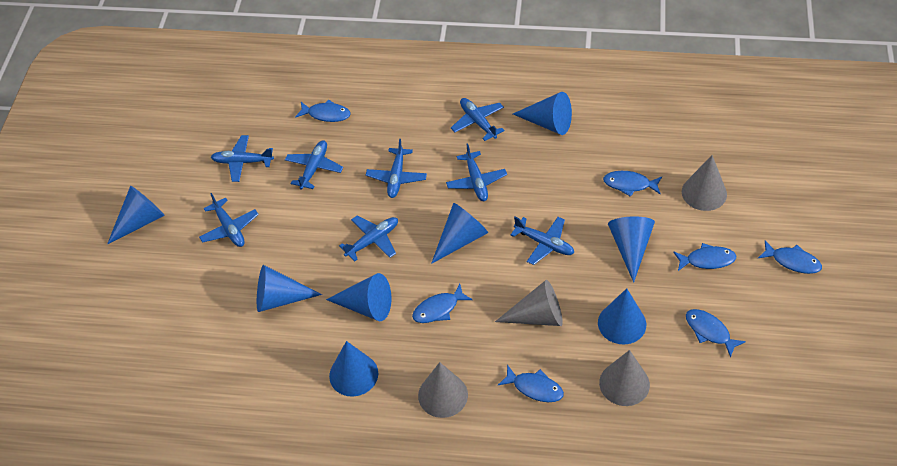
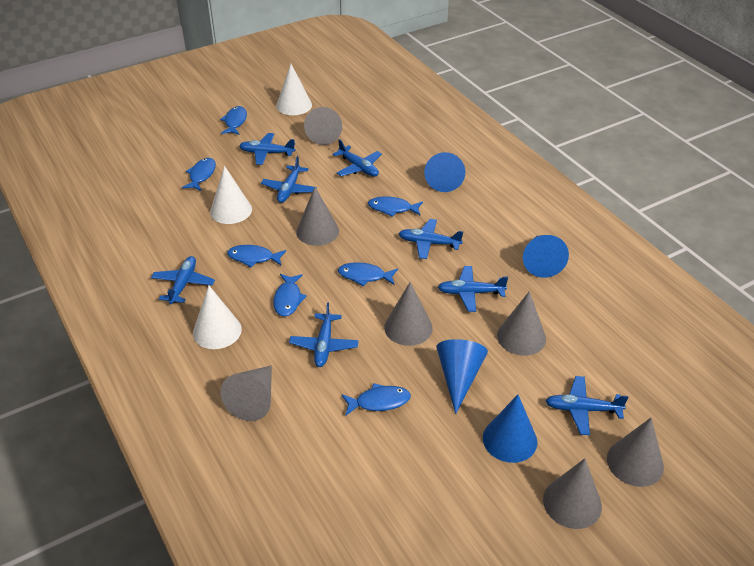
blue cone: 8 -> 4
grey cone: 4 -> 7
white cone: 0 -> 3

